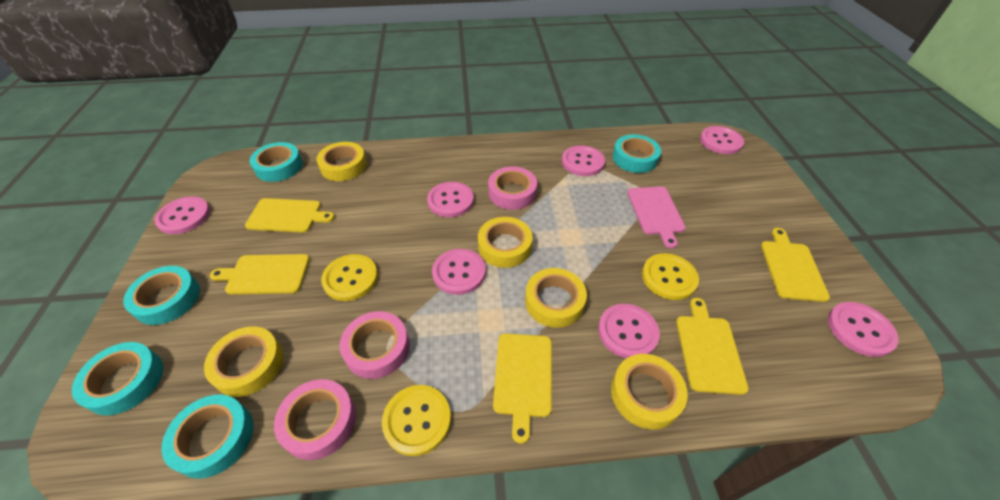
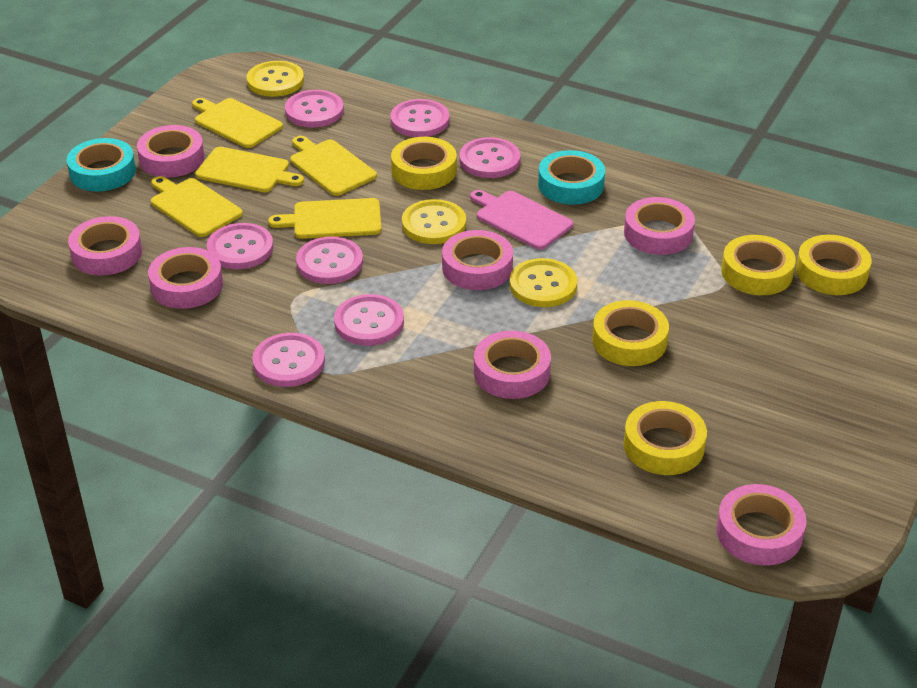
pink tape: 3 -> 7
turquoise tape: 5 -> 2

